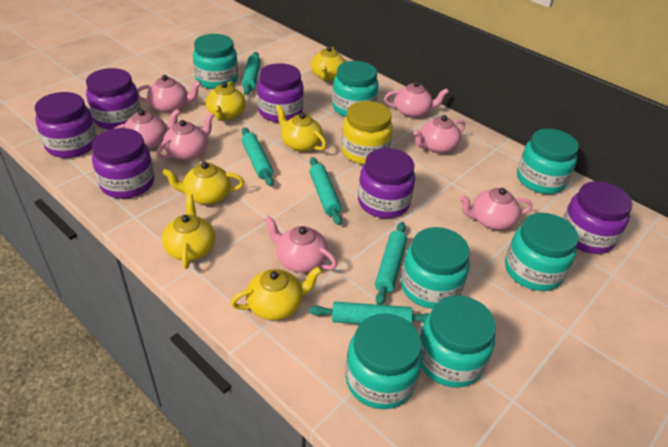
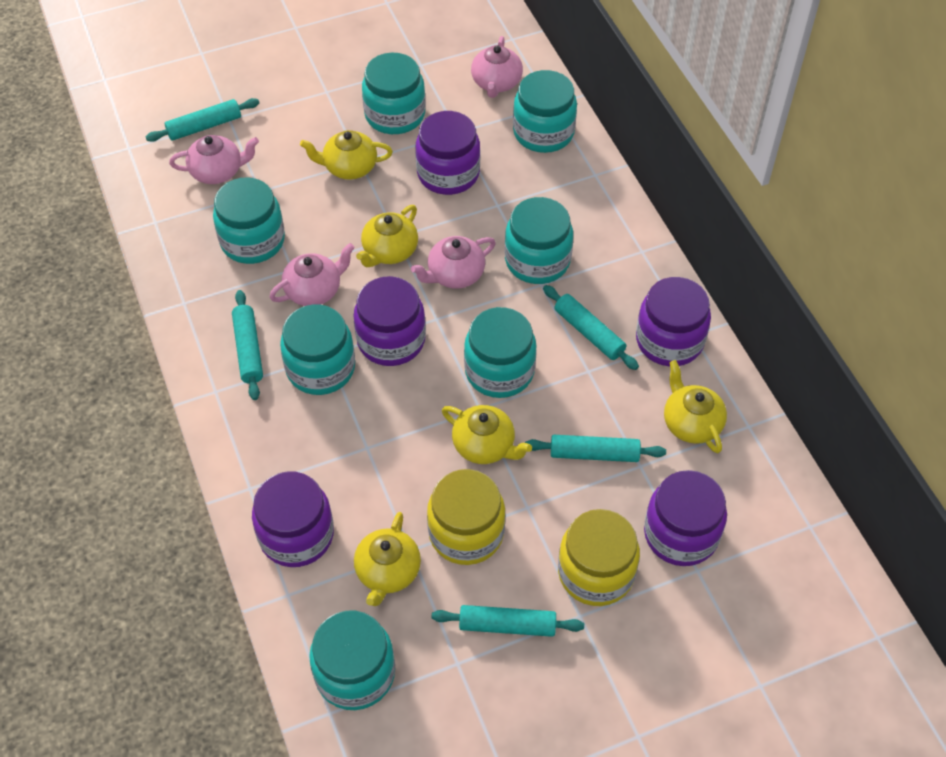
pink teapot: 7 -> 4
purple jar: 6 -> 5
yellow jar: 1 -> 2
yellow teapot: 6 -> 5

